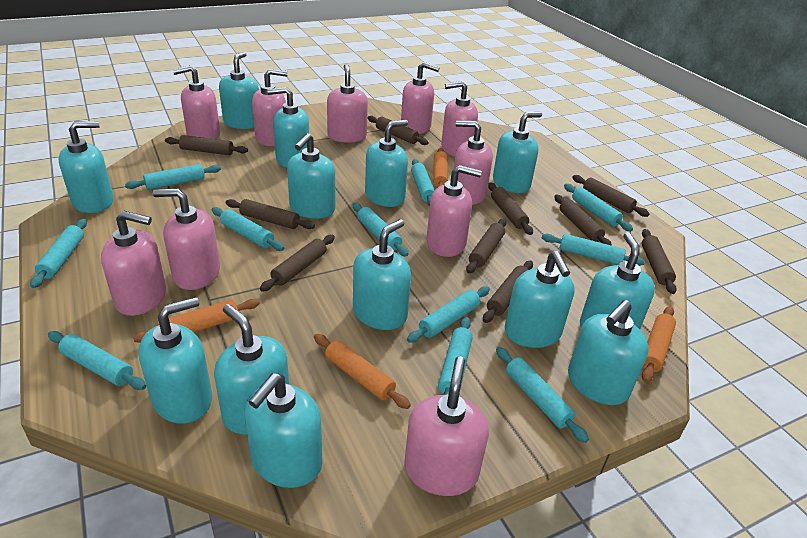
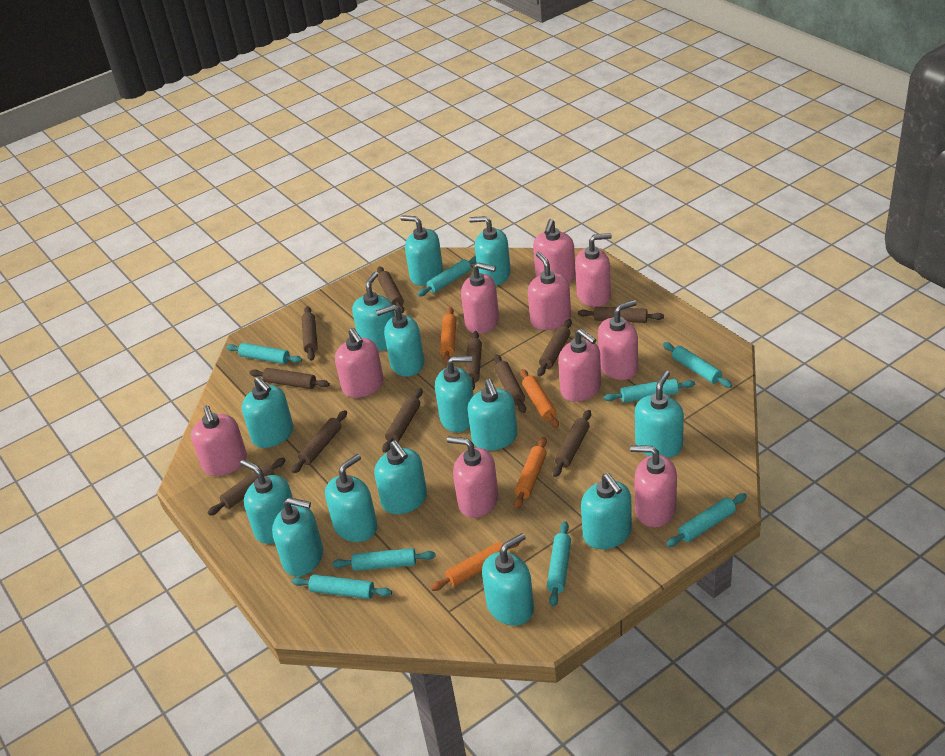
brown rolling pin: 10 -> 11
turquoise rolling pin: 11 -> 8
turquoise soap dispenser: 13 -> 14

